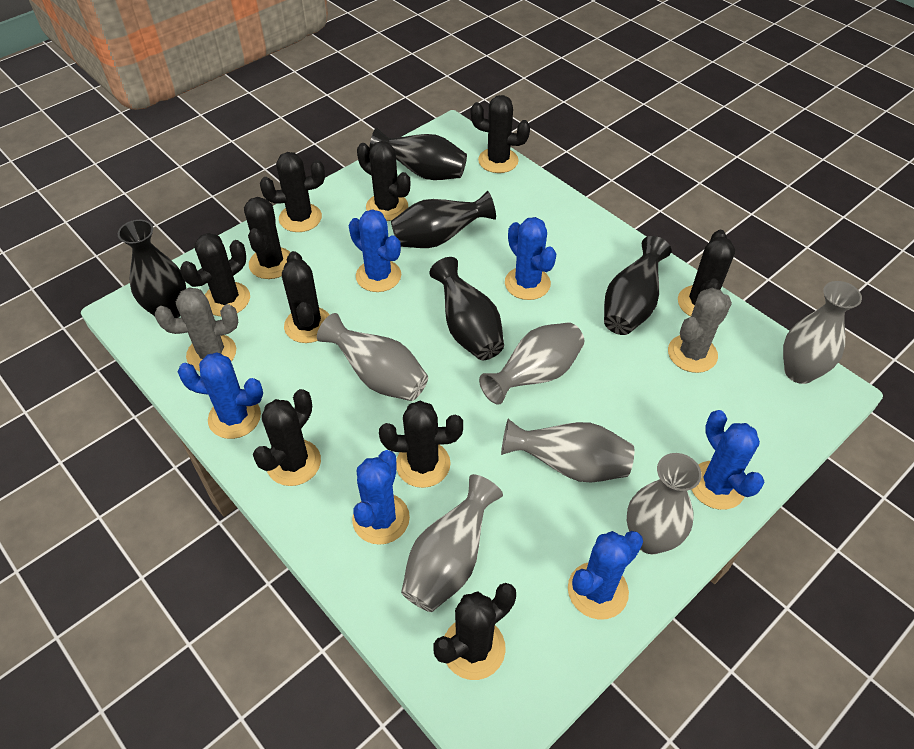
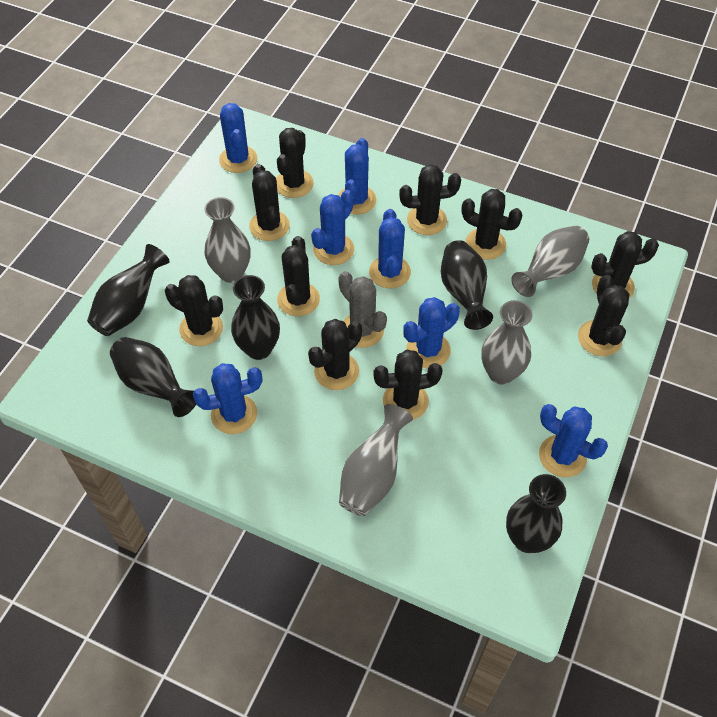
blue cactus: 6 -> 7
grey cactus: 2 -> 1
grey vase: 6 -> 4

